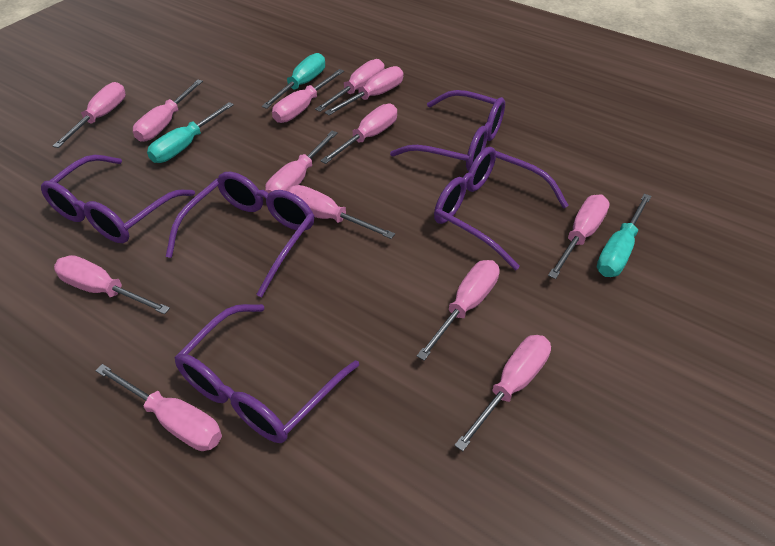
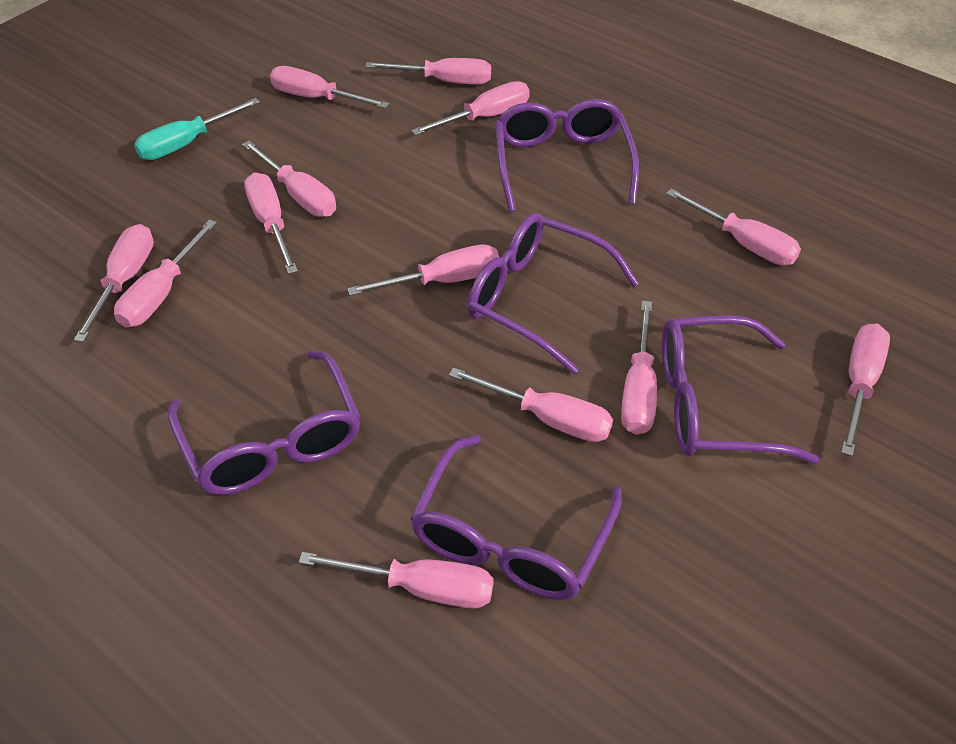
turquoise screwdriver: 3 -> 1

